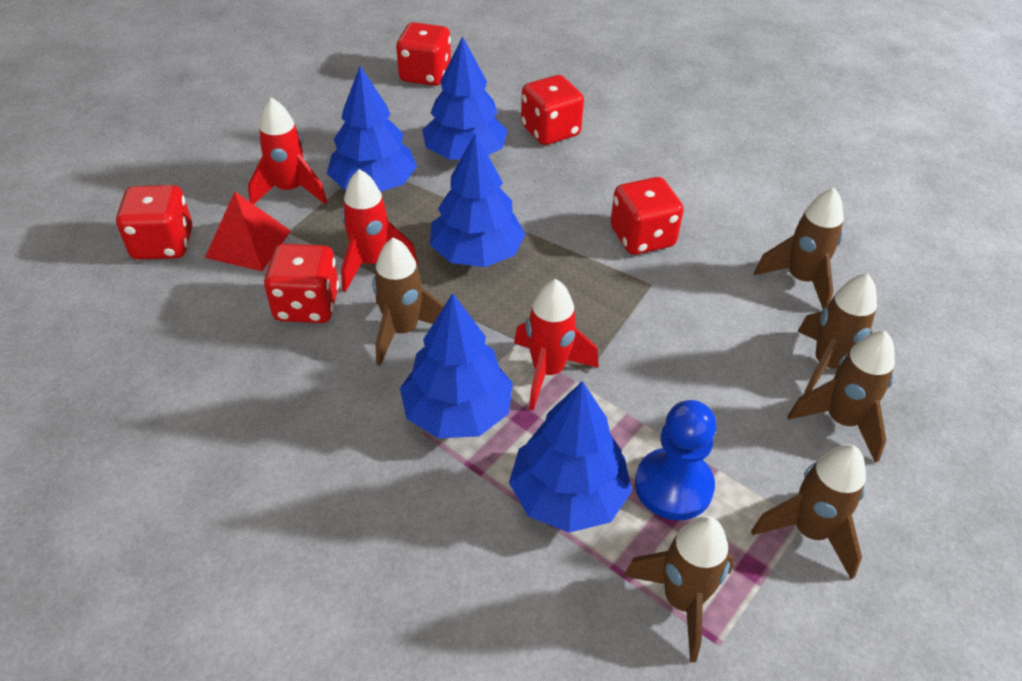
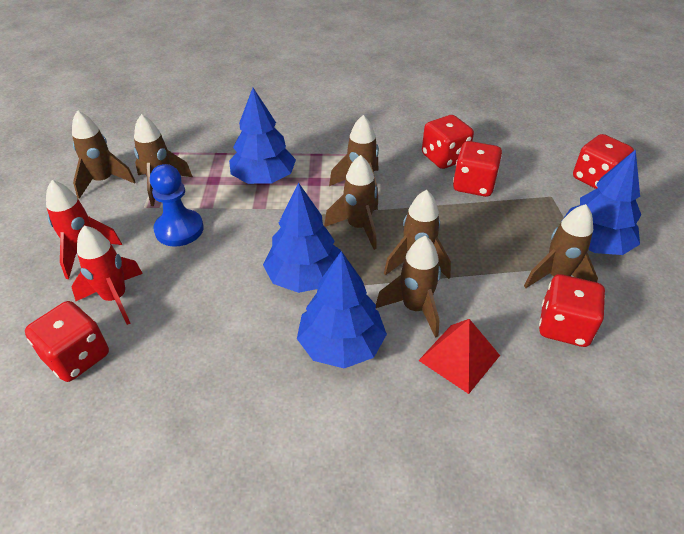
blue tree: 5 -> 4
brown rocket: 6 -> 7
red rocket: 3 -> 2

